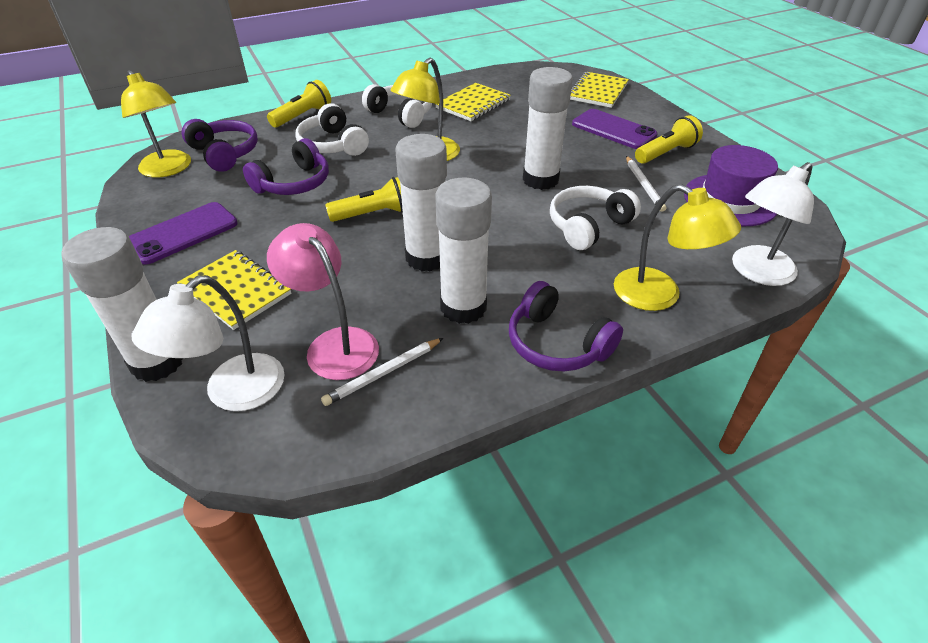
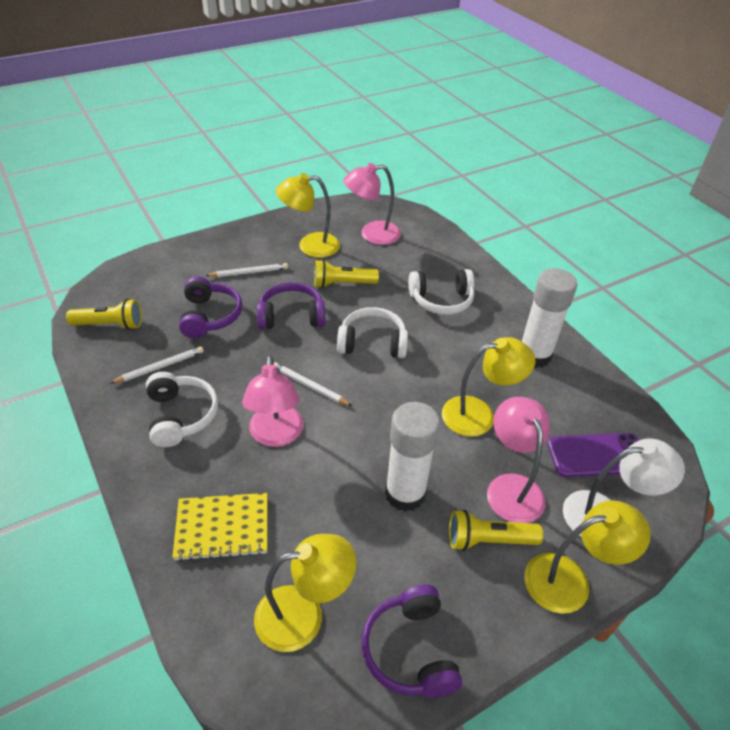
pink lamp: 1 -> 3
purple hat: 1 -> 0
purple phone: 2 -> 1
white glue stick: 4 -> 2
white lamp: 2 -> 1
white pencil: 2 -> 3
yellow lamp: 3 -> 4
yellow notebook: 3 -> 1

